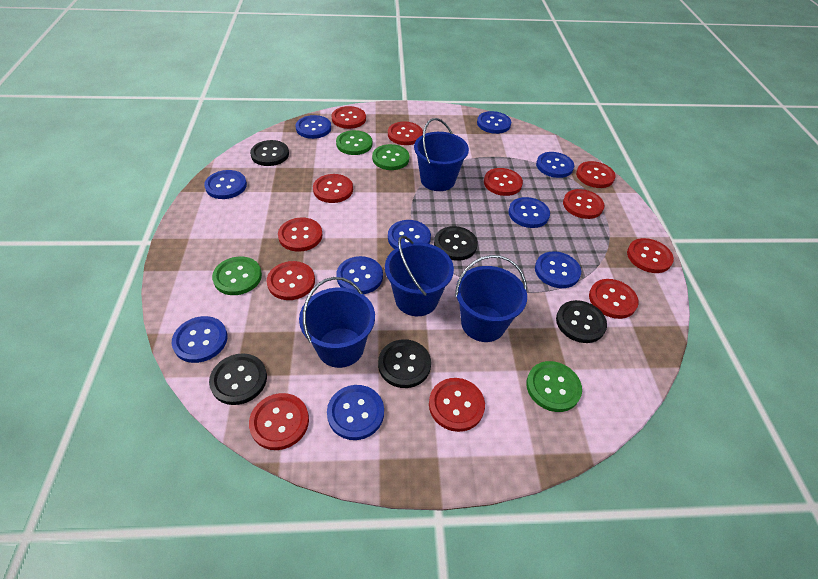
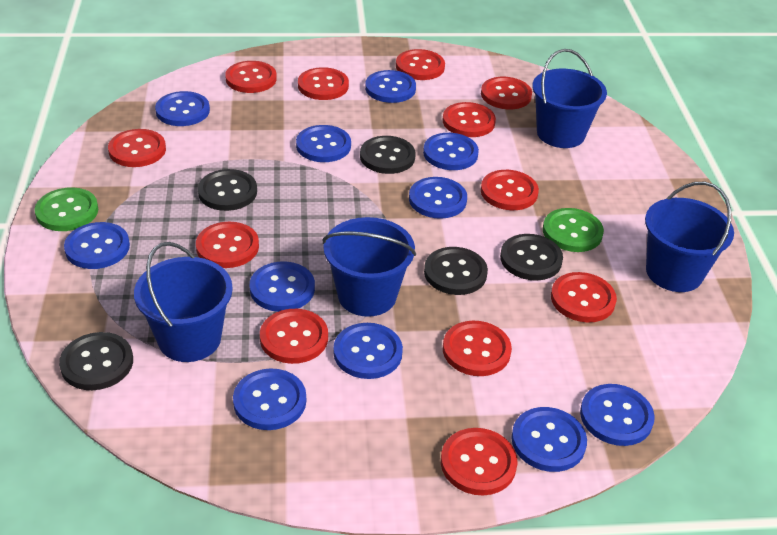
blue button: 10 -> 11
green button: 4 -> 2

